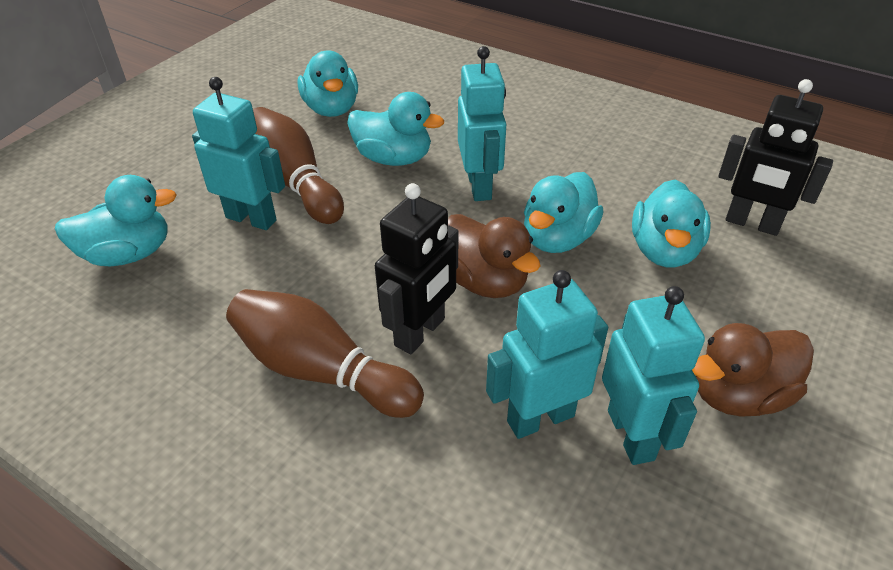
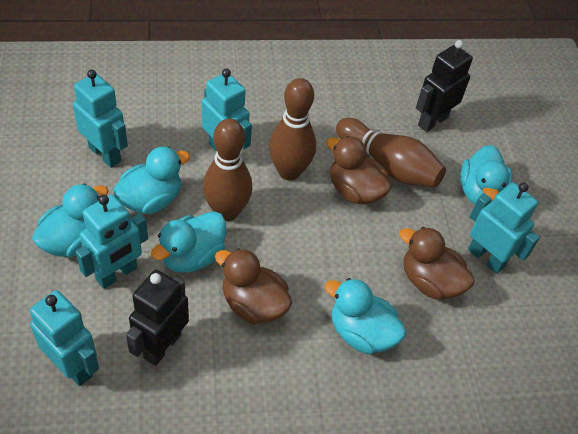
brown bowling pin: 2 -> 3
brown duck: 2 -> 3
turquoise robot: 4 -> 5

